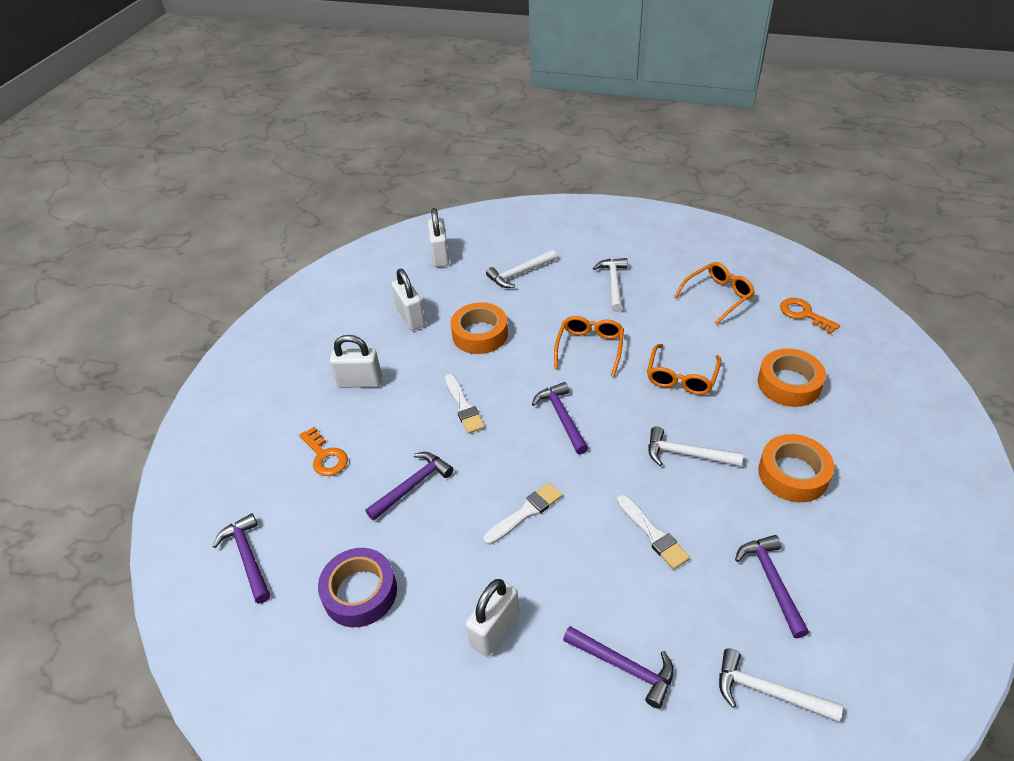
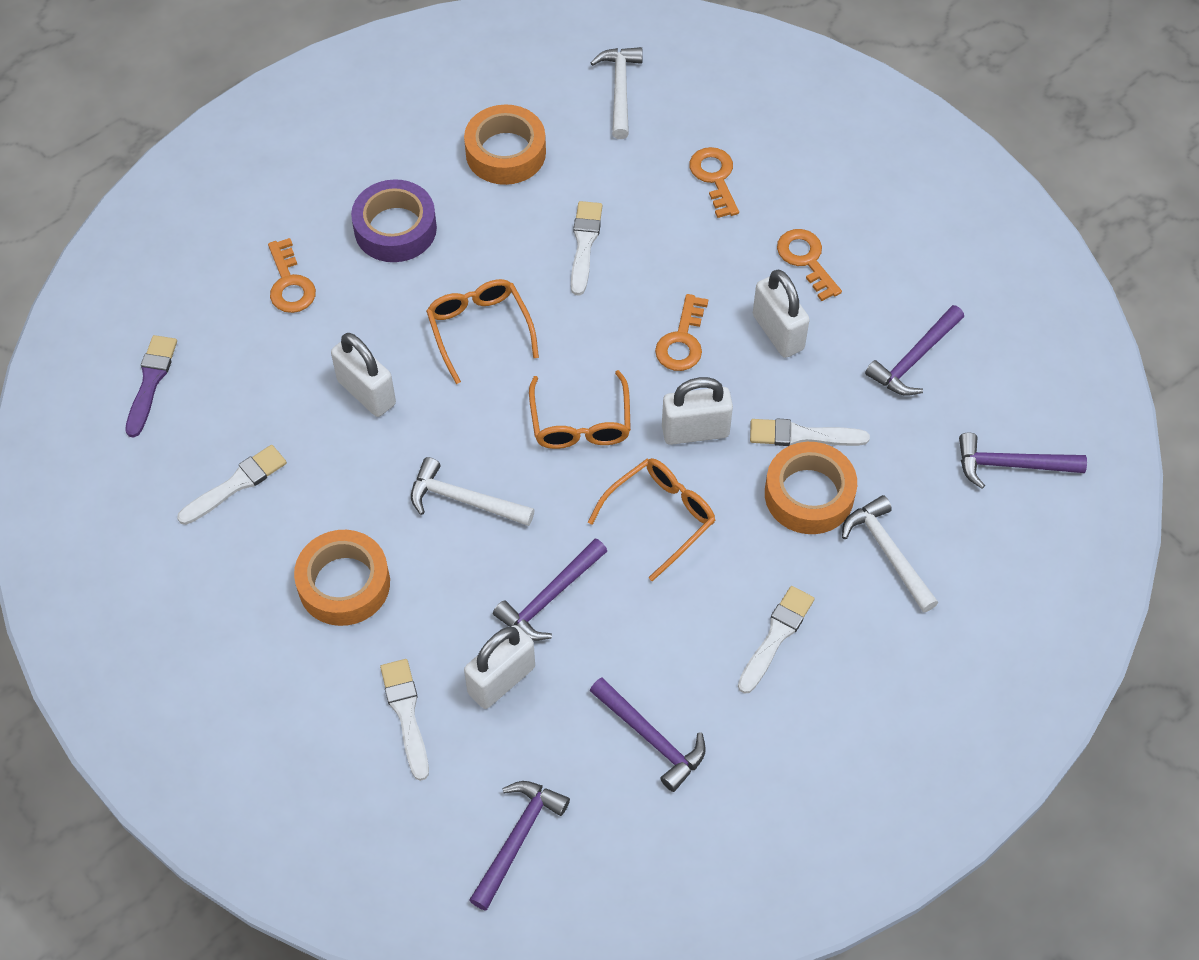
orange key: 2 -> 4
purple brush: 0 -> 1
white brush: 3 -> 5
white hammer: 4 -> 3

